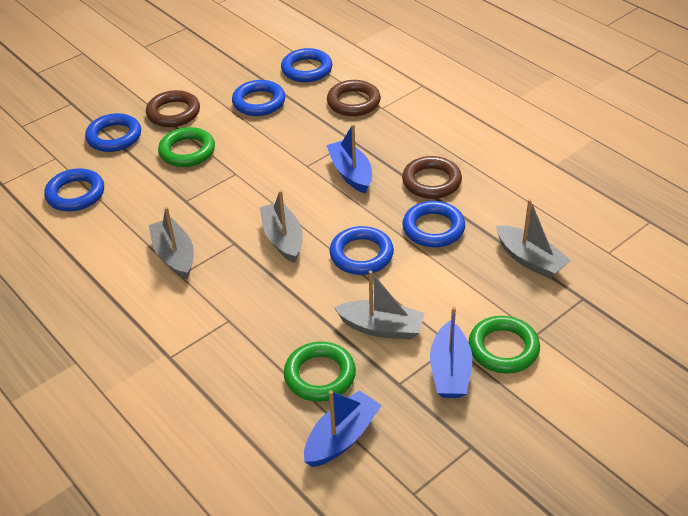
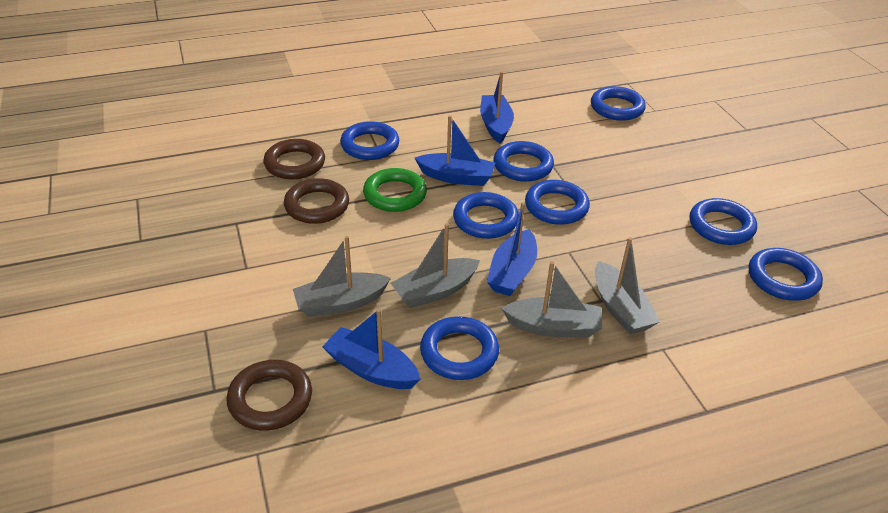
blue boat: 3 -> 4
blue ring: 6 -> 8
green ring: 3 -> 1

